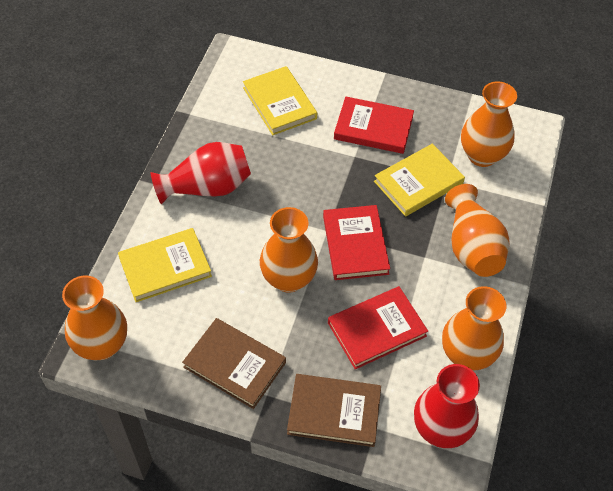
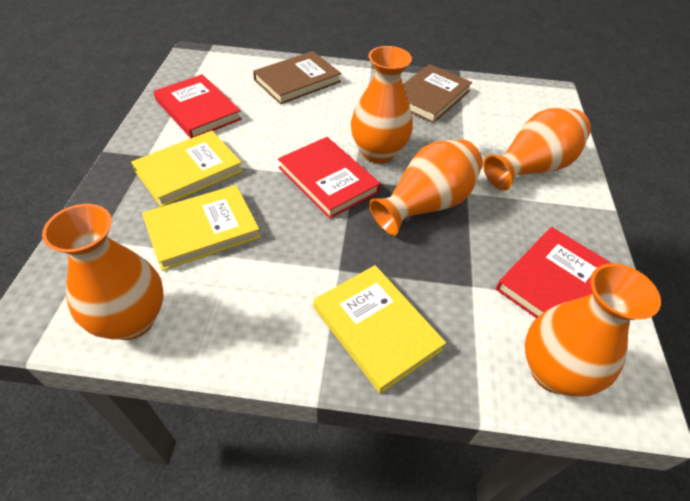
red vase: 2 -> 0

